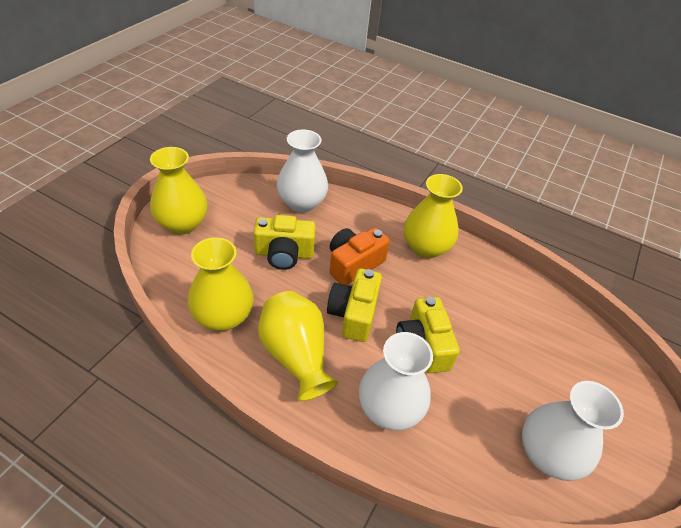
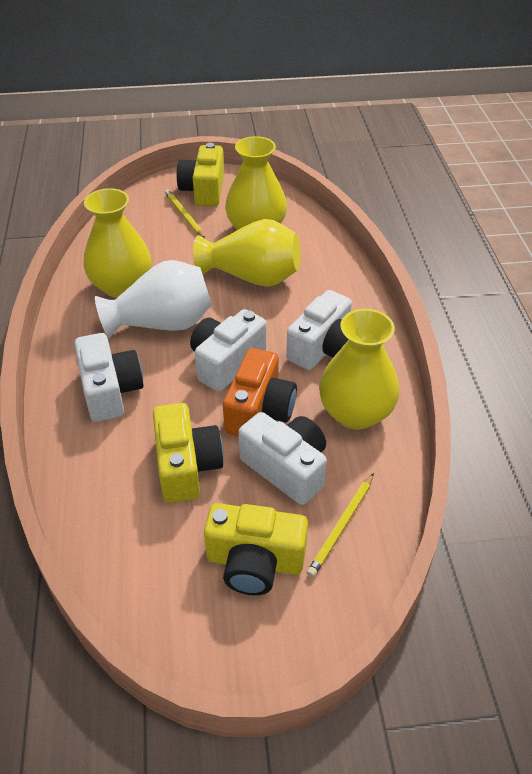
white camera: 0 -> 4
white vase: 3 -> 1
yellow pencil: 0 -> 2

